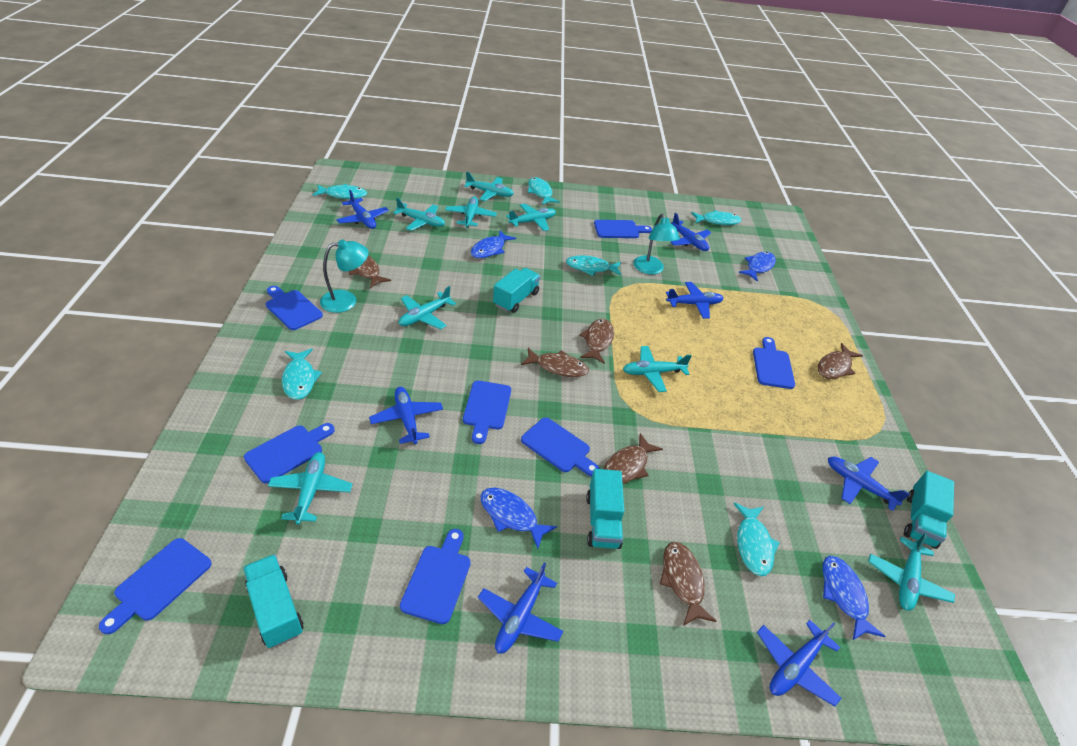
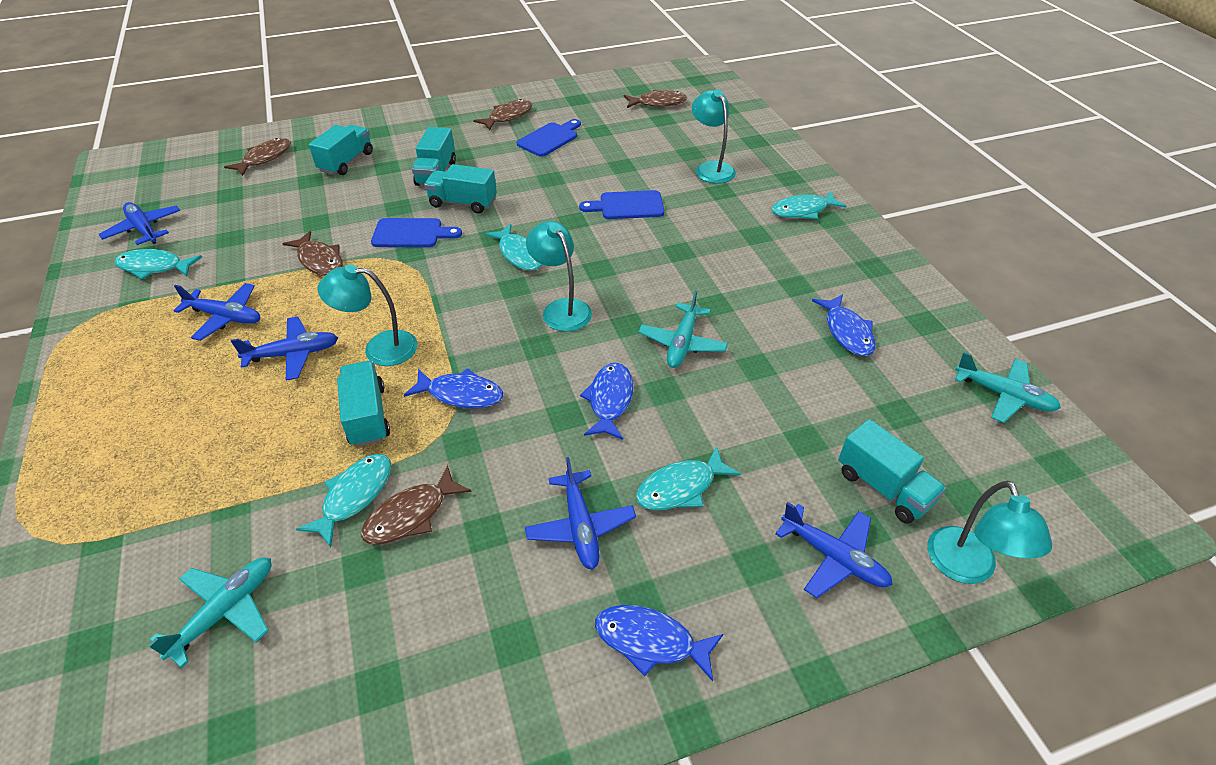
blue cutting board: 8 -> 3
blue plane: 7 -> 5
brown fish: 6 -> 5
turquoise fish: 6 -> 5
turquoise lamp: 2 -> 4
turquoise plane: 8 -> 3
turquoise truck: 4 -> 5

